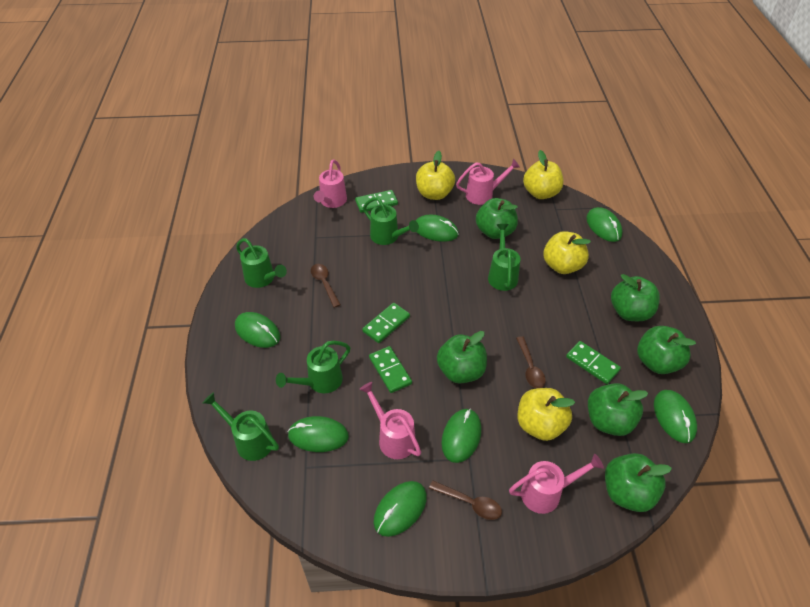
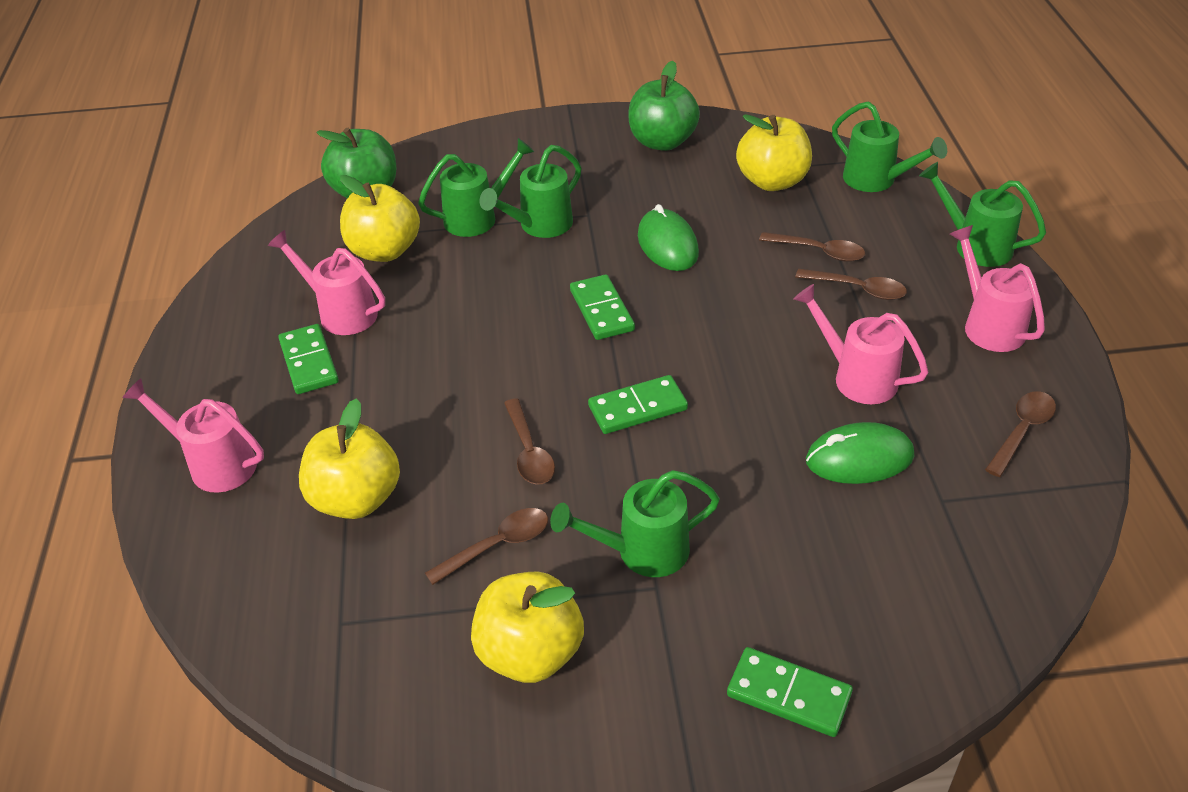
brown spoon: 3 -> 5
green apple: 6 -> 2
green mouse: 7 -> 2

